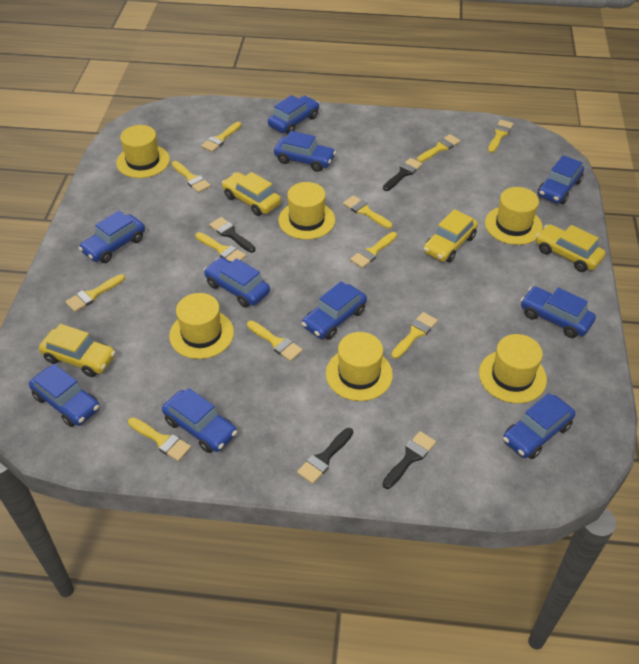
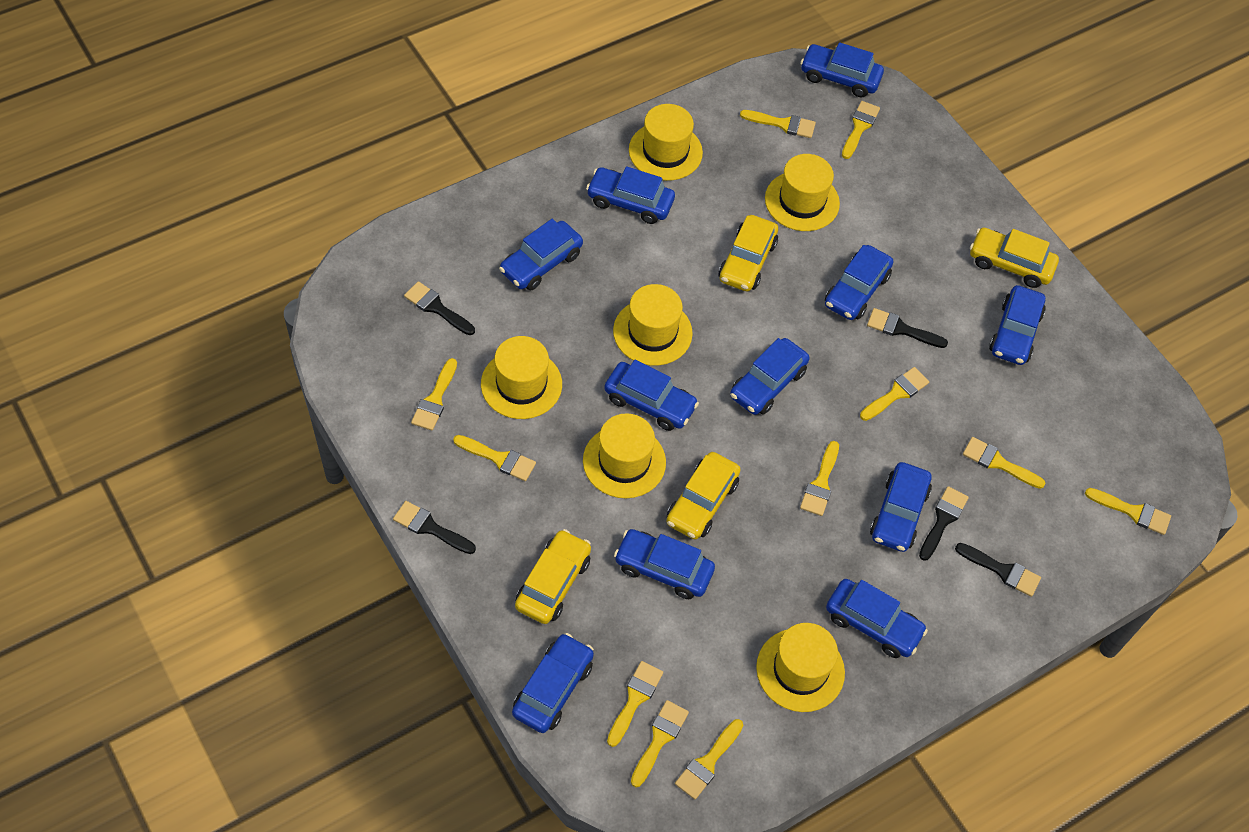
black brush: 4 -> 5
blue car: 10 -> 11

